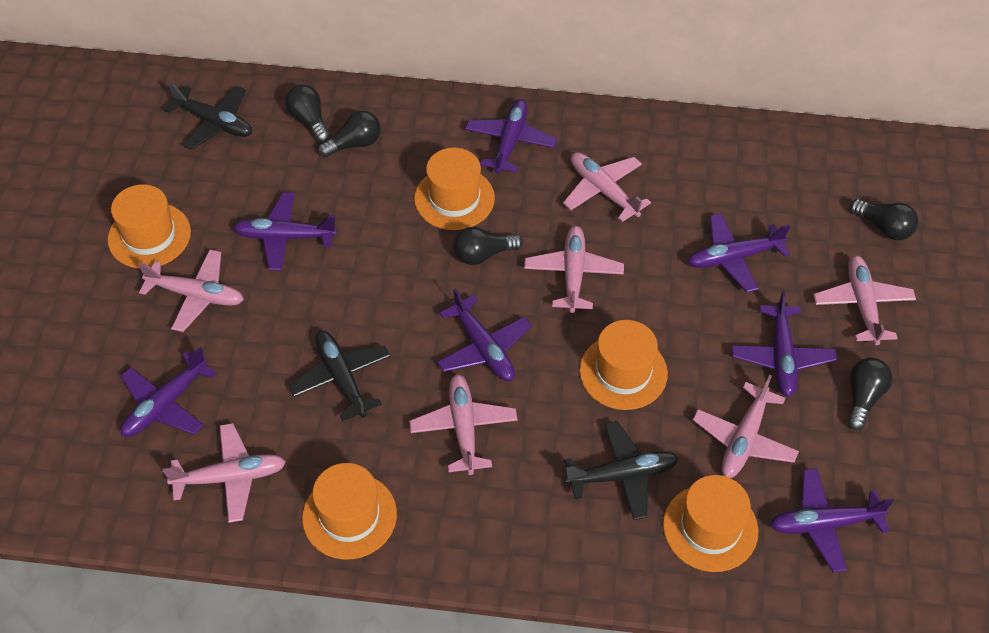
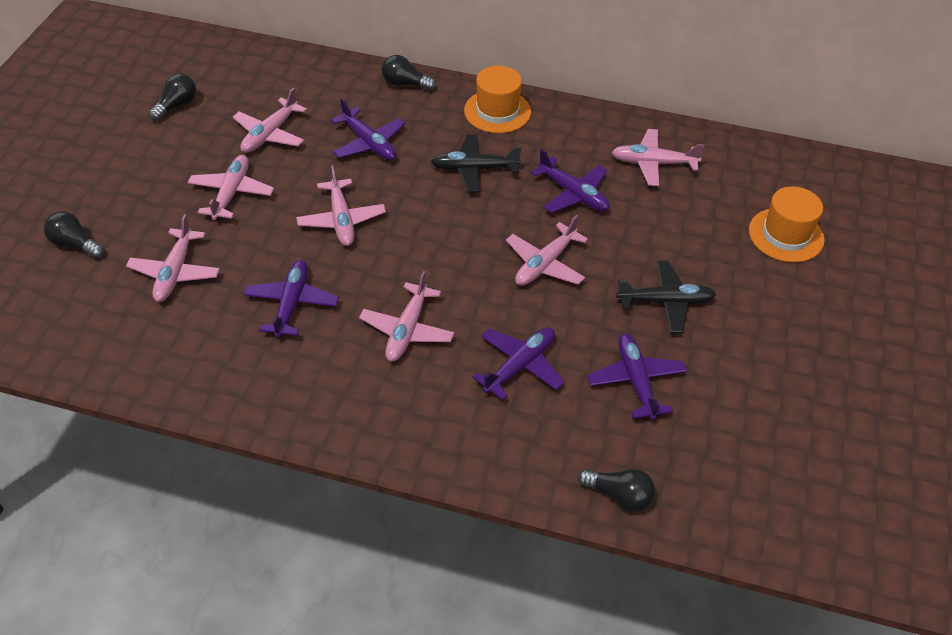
black light bulb: 5 -> 4
black plane: 3 -> 2
orange hat: 5 -> 2
purple plane: 7 -> 5

